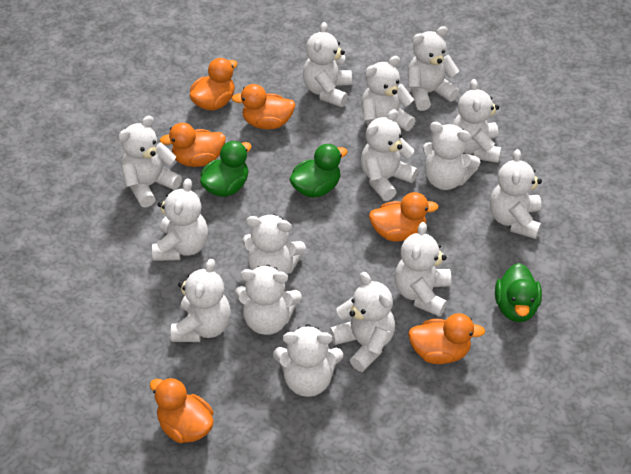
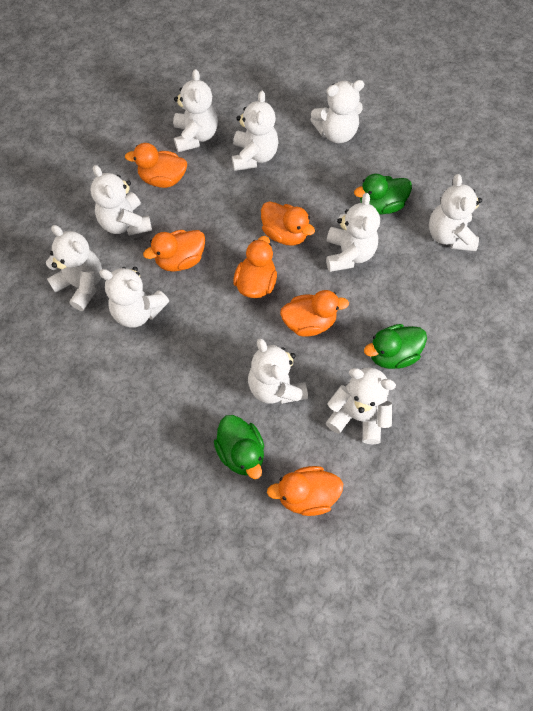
white teddy bear: 15 -> 10

